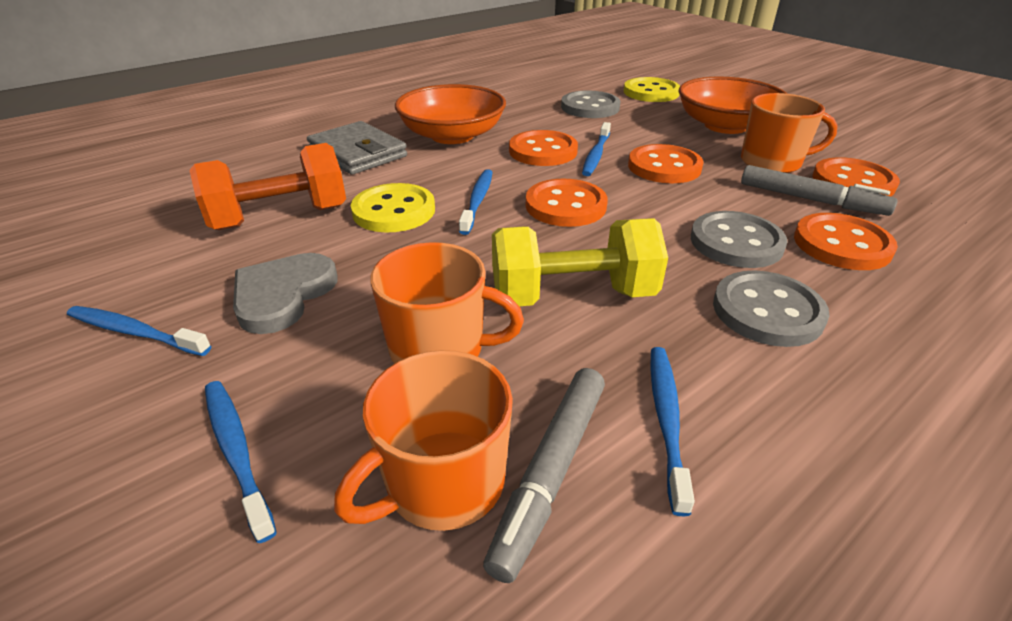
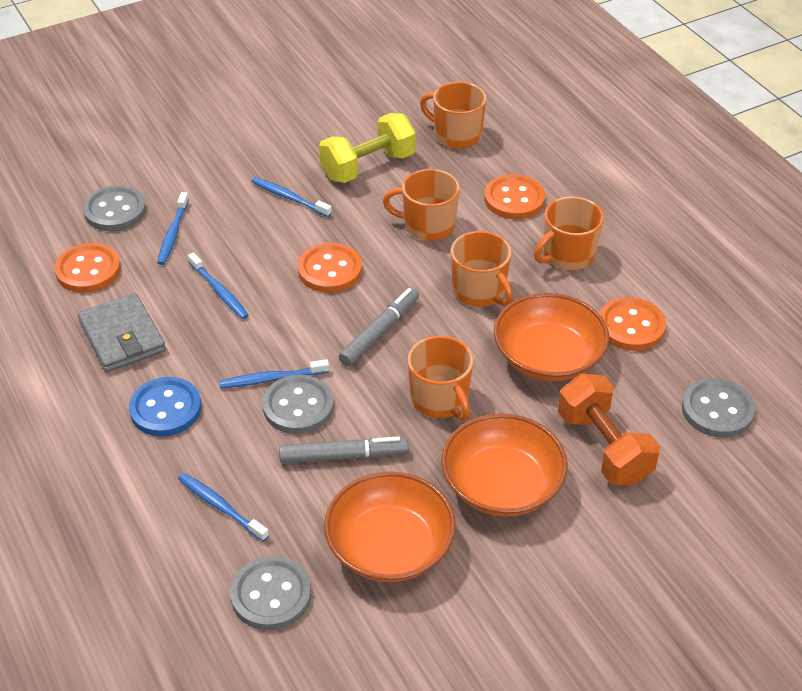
blue button: 0 -> 1
grey button: 3 -> 4
grey heart: 1 -> 0
orange bowl: 2 -> 3
orange button: 5 -> 4
orange mug: 3 -> 5
yellow button: 2 -> 0

